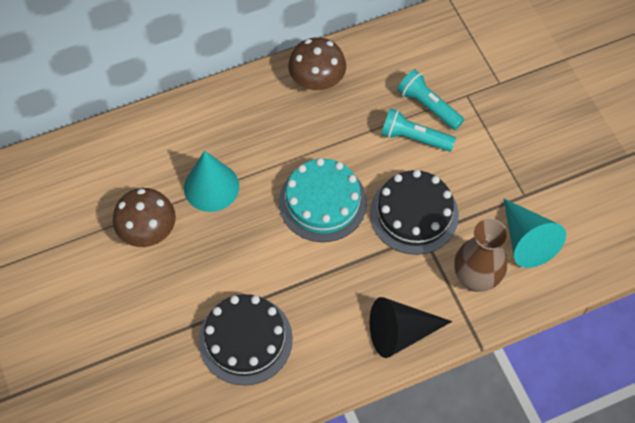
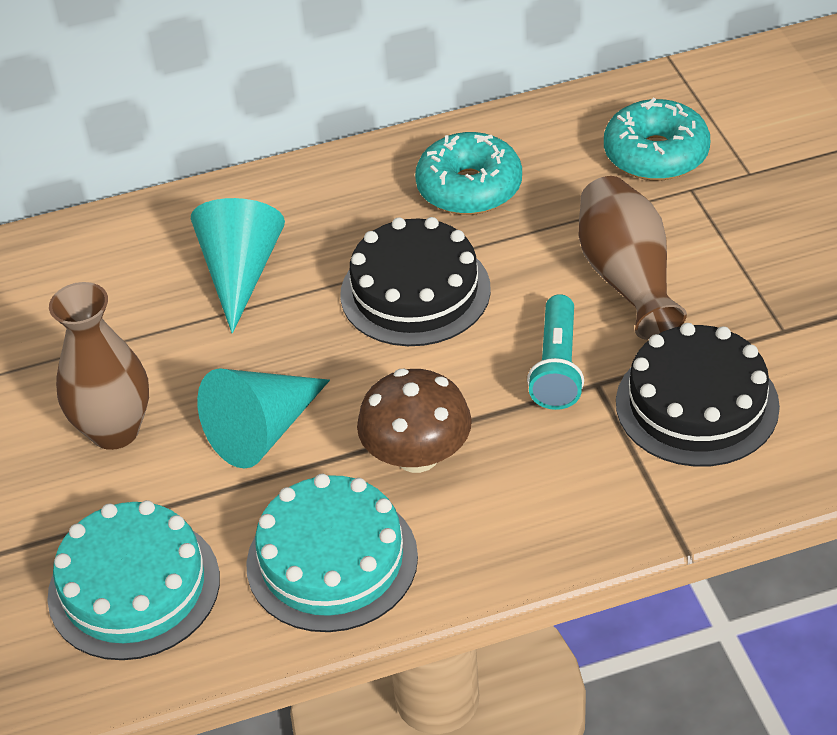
black cone: 1 -> 0
brown mushroom: 2 -> 1
brown vase: 1 -> 2
turquoise cake: 1 -> 2
turquoise donut: 0 -> 2
turquoise flashlight: 2 -> 1

